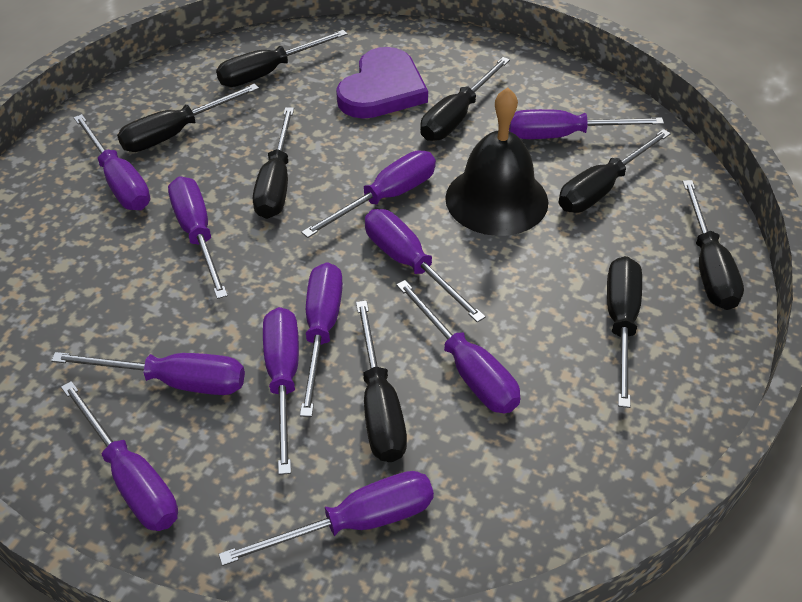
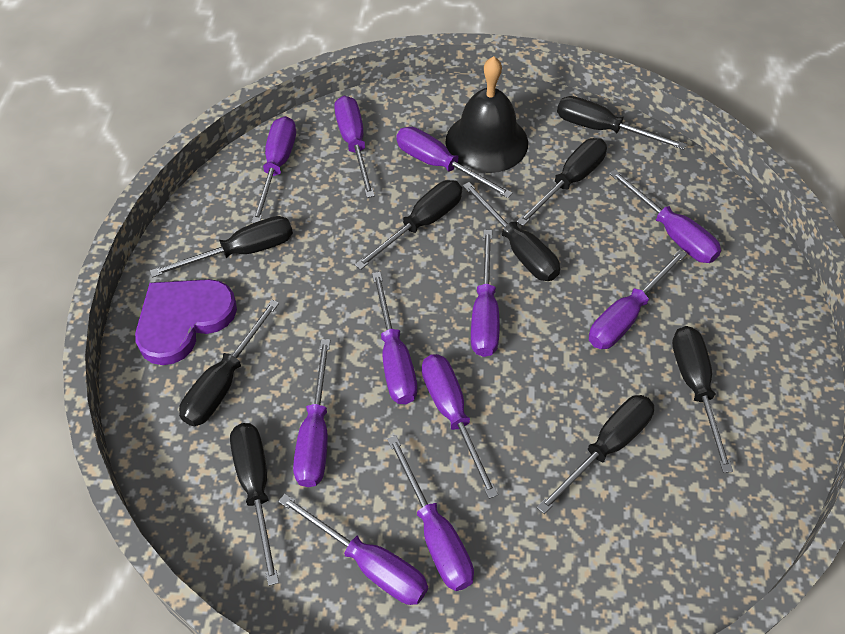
black screwdriver: 8 -> 9

